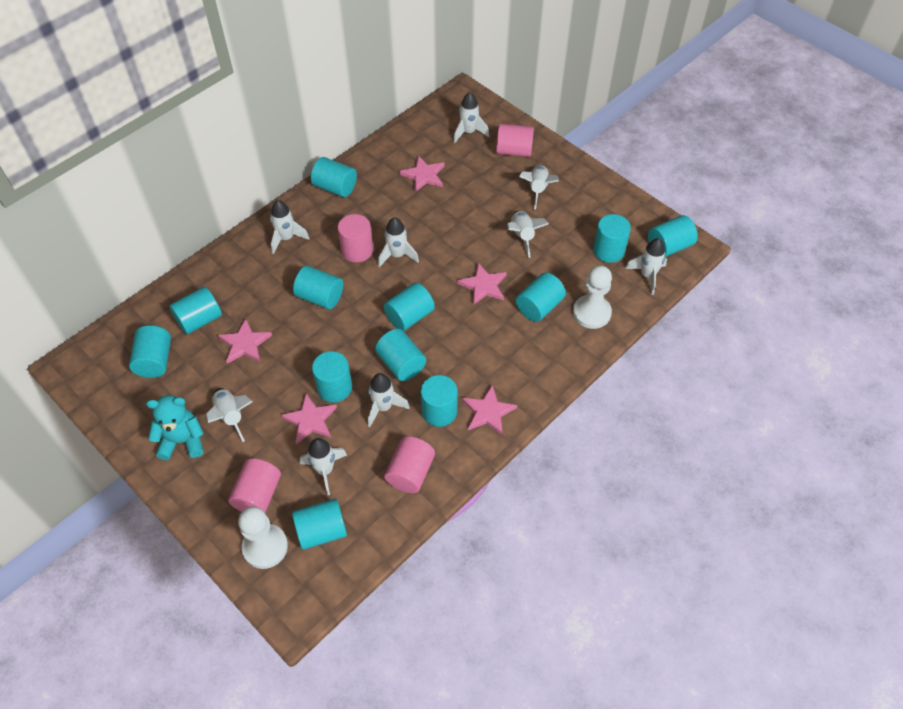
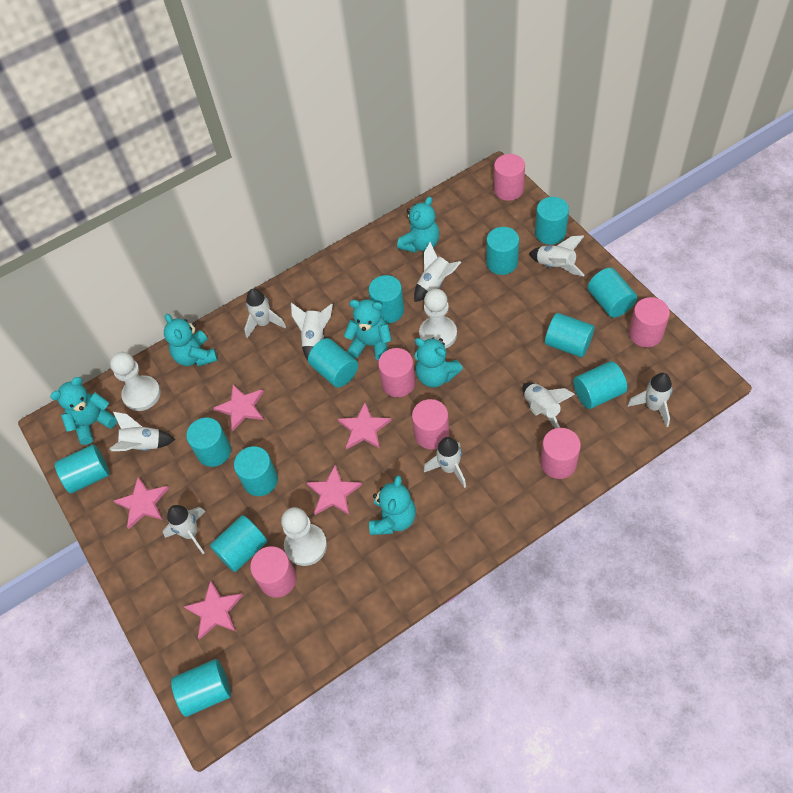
pink cylinder: 4 -> 6
turquoise teddy bear: 1 -> 6
white pawn: 2 -> 3

